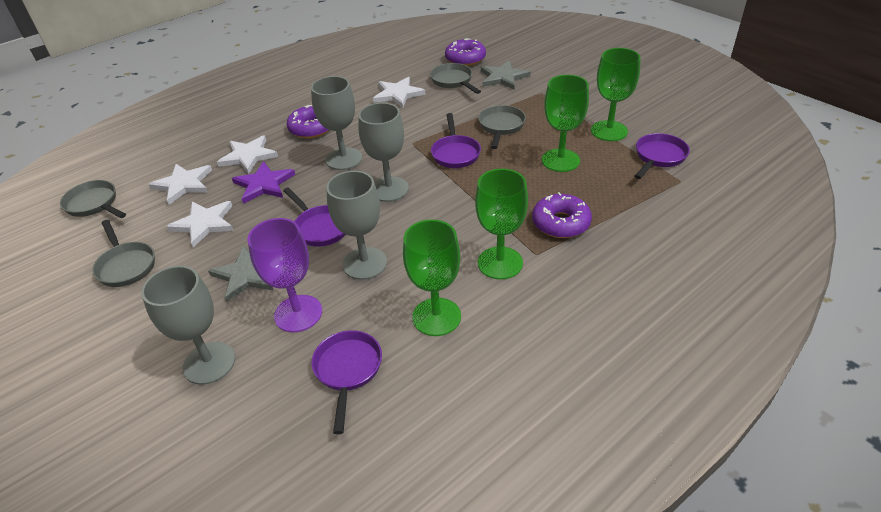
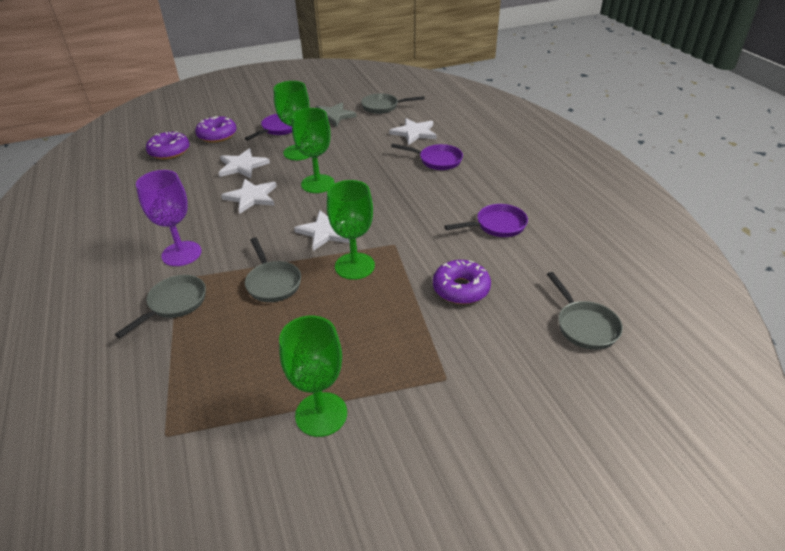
grey goblet: 4 -> 0
grey star: 2 -> 1
purple pan: 4 -> 3
purple star: 1 -> 0

